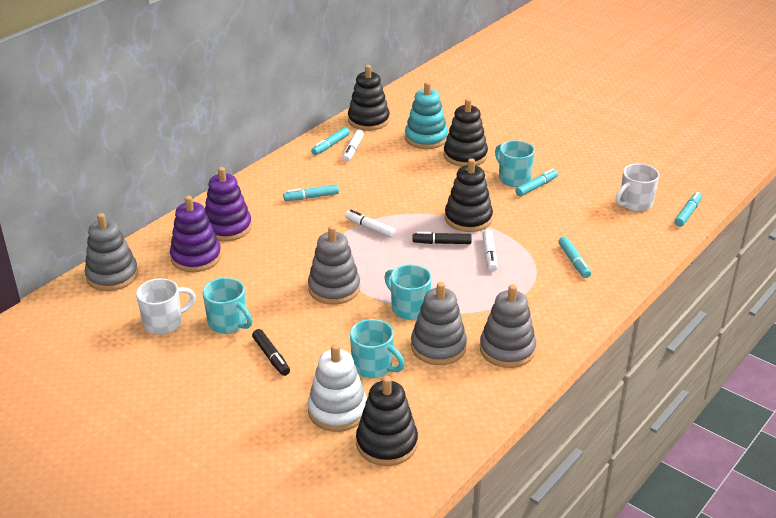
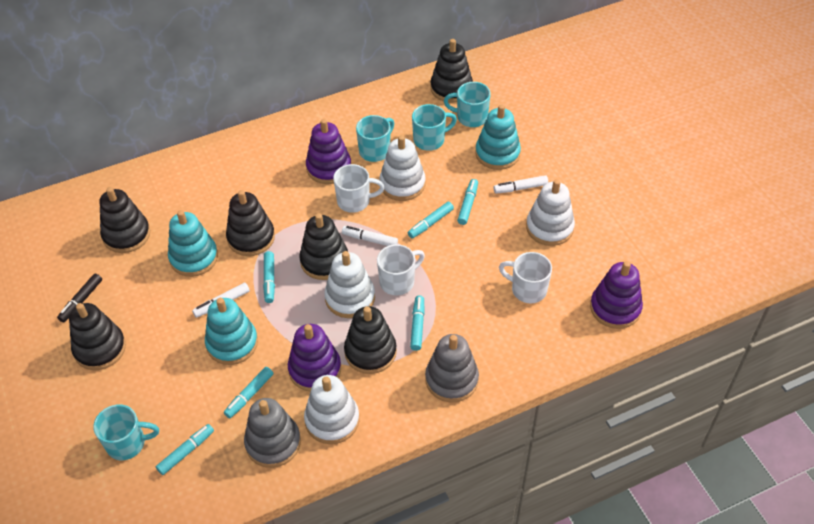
black marker: 2 -> 1
black stacking toy: 4 -> 6
grey stacking toy: 4 -> 2
purple stacking toy: 2 -> 3
turquoise marker: 5 -> 6
turquoise stacking toy: 1 -> 3
white mug: 2 -> 3
white stacking toy: 1 -> 4

